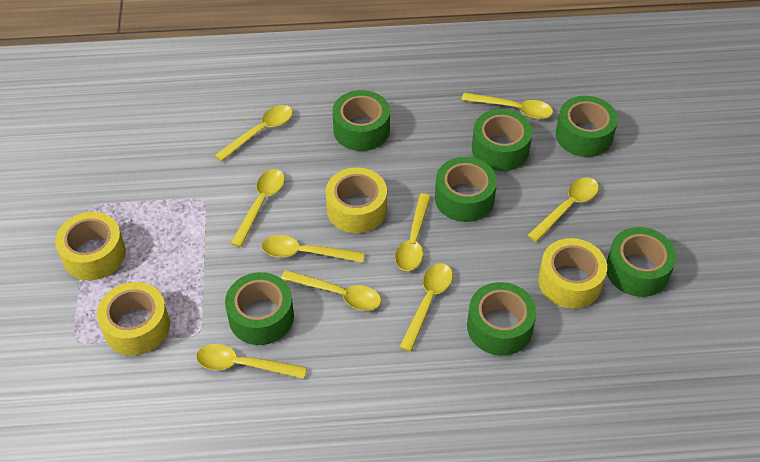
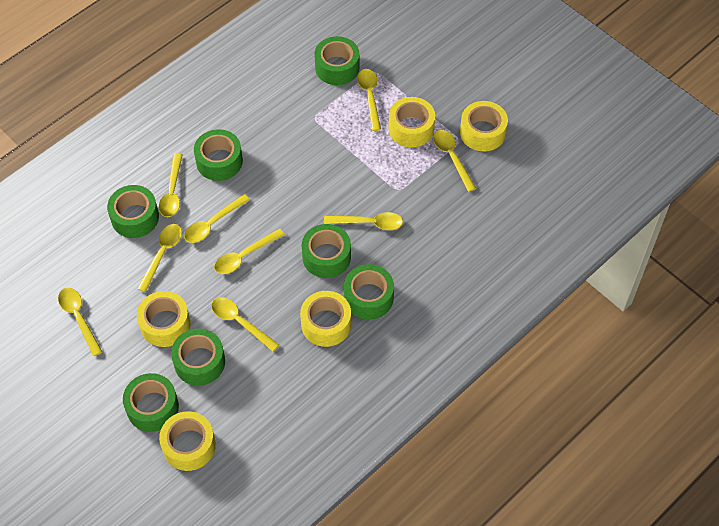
yellow tape: 4 -> 5

